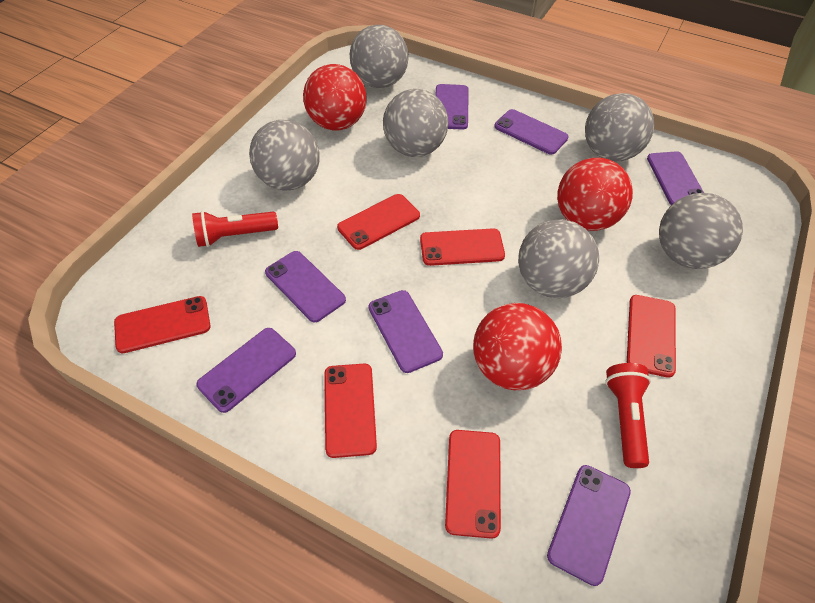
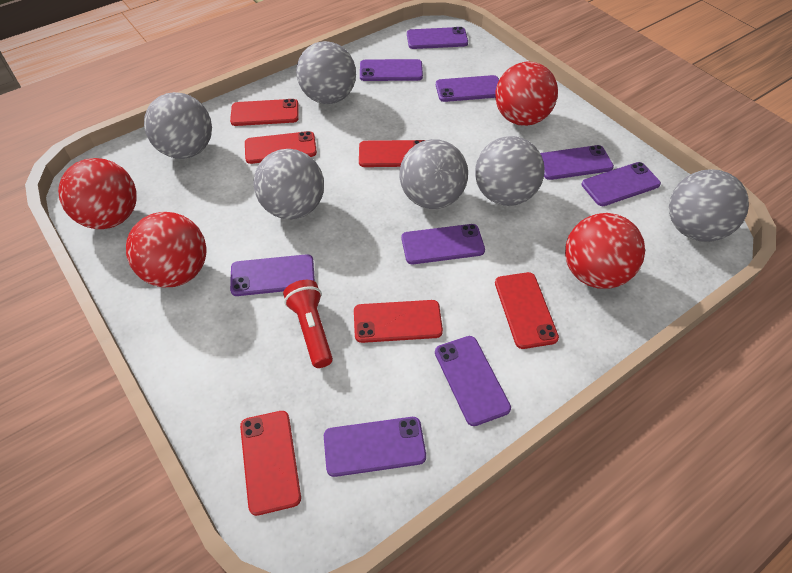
purple phone: 7 -> 9
red ball: 3 -> 4
red flashlight: 2 -> 1

